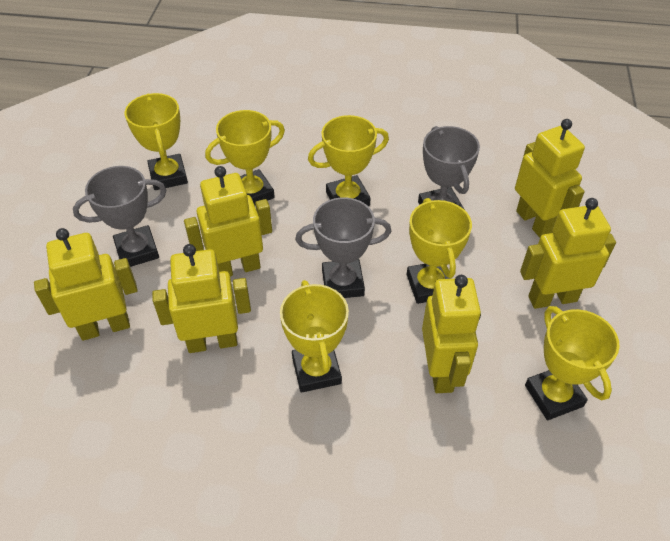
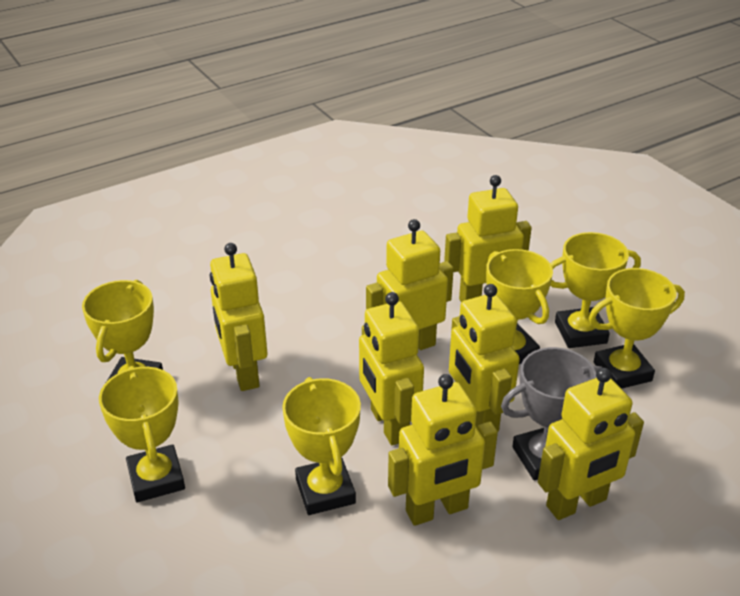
grey trophy: 3 -> 1
yellow robot: 6 -> 7

